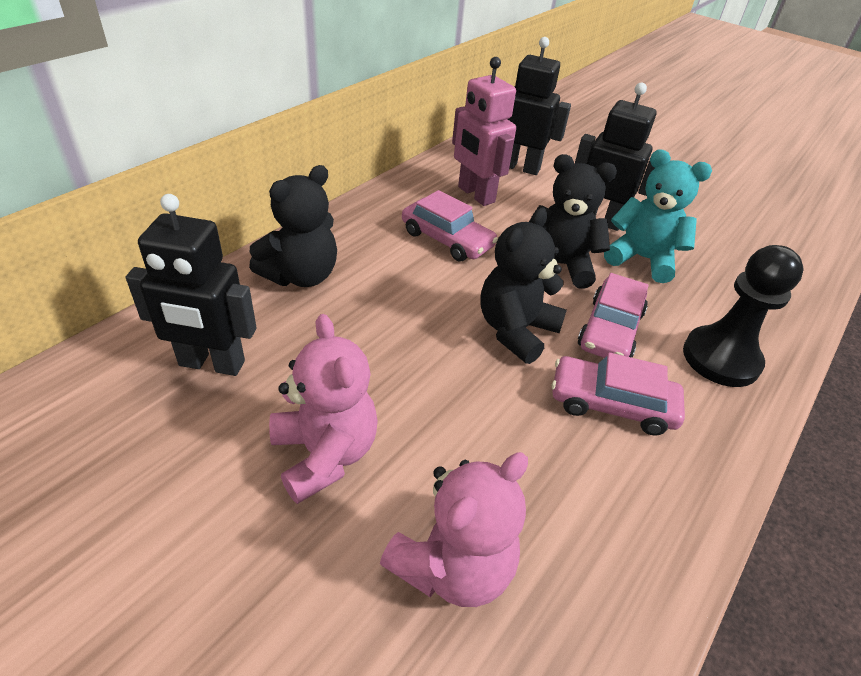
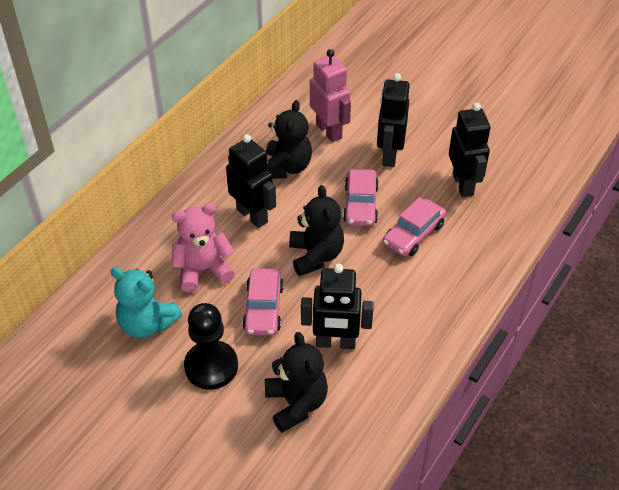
black robot: 3 -> 4
pink teddy bear: 2 -> 1

